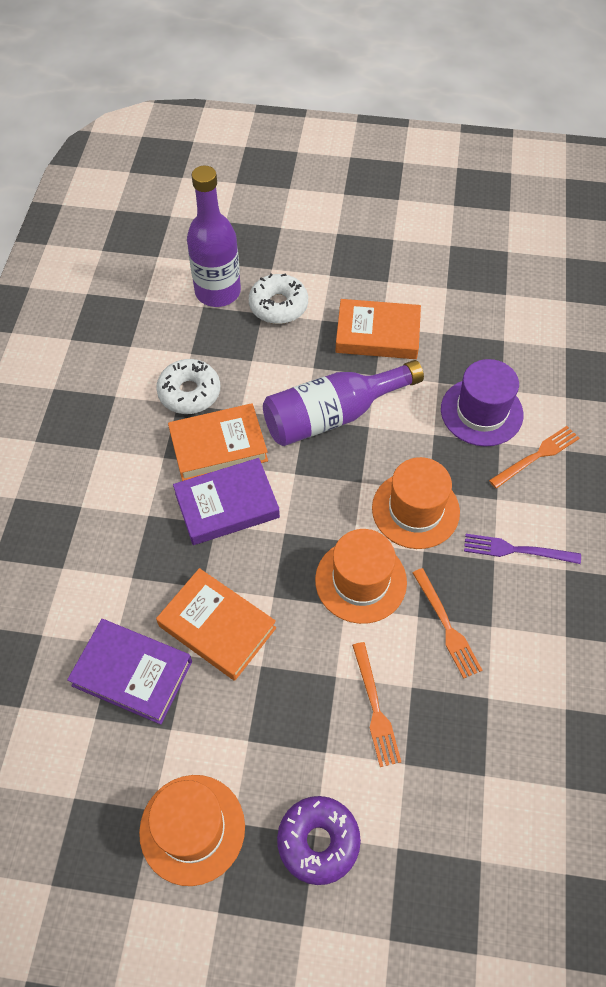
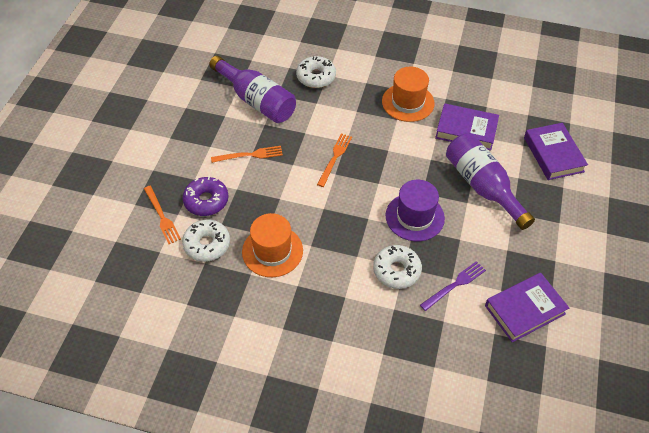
orange book: 3 -> 0
orange hat: 3 -> 2
purple book: 2 -> 3
white donut: 2 -> 3

